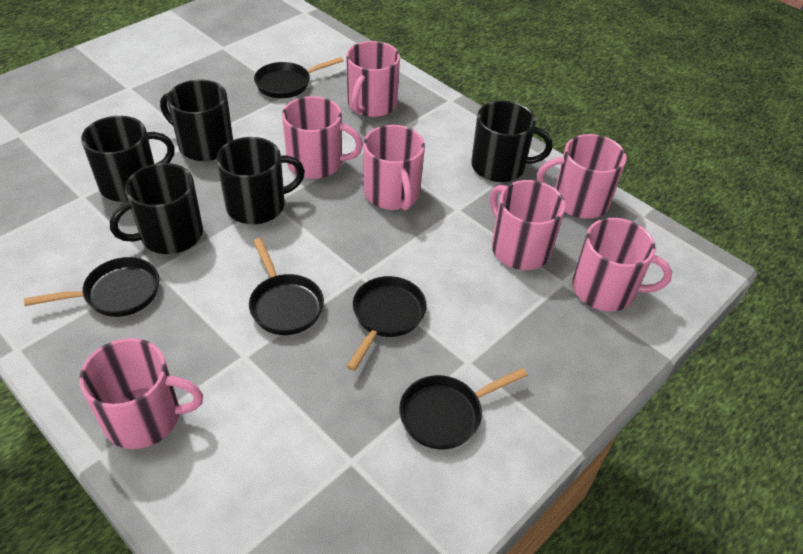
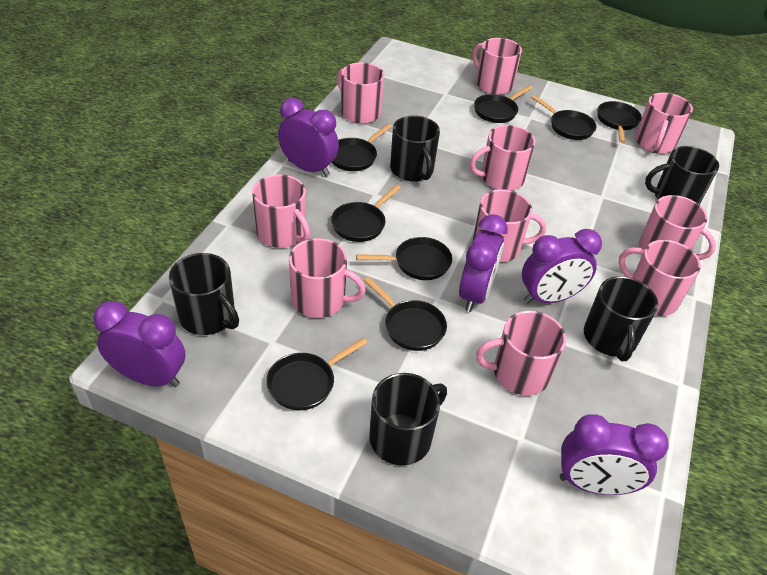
black pan: 5 -> 8
pink mug: 7 -> 10
purple clock: 0 -> 5

